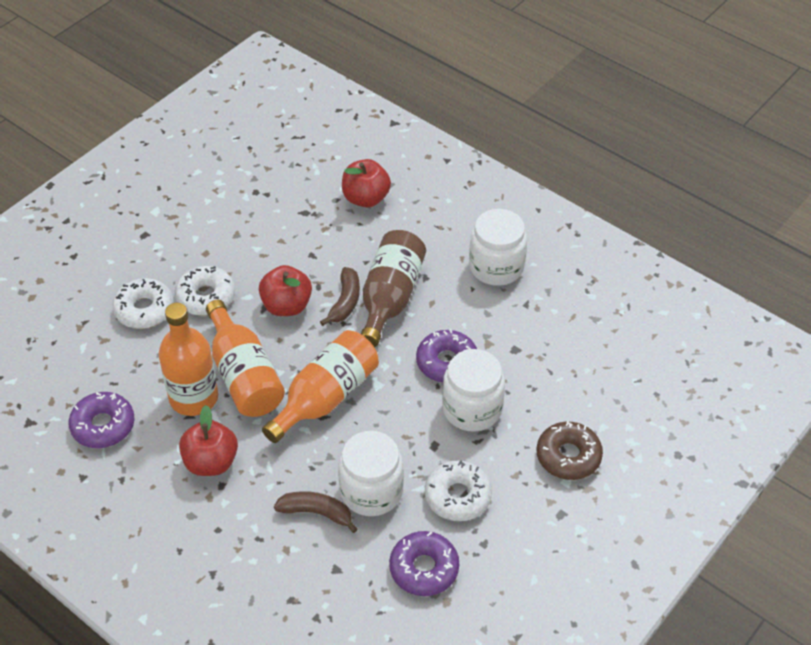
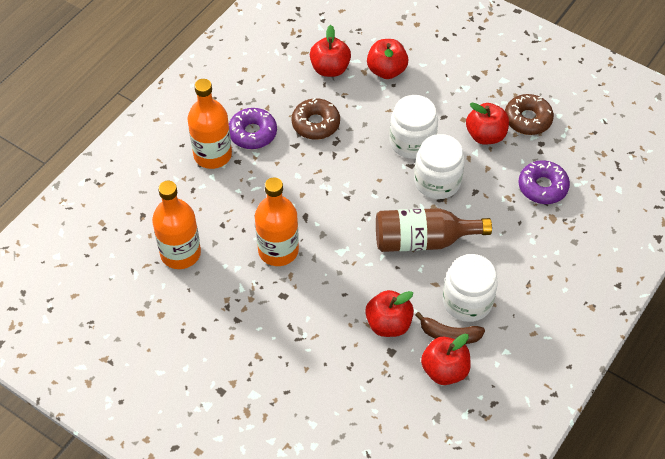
brown banana: 2 -> 1
brown donut: 1 -> 2
purple donut: 3 -> 2
red apple: 3 -> 5
white donut: 3 -> 0

